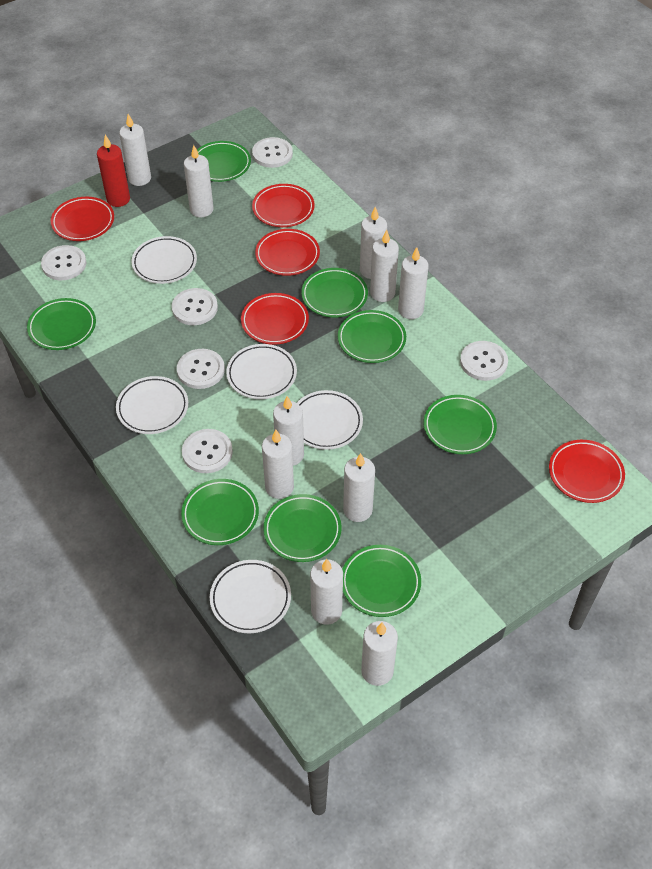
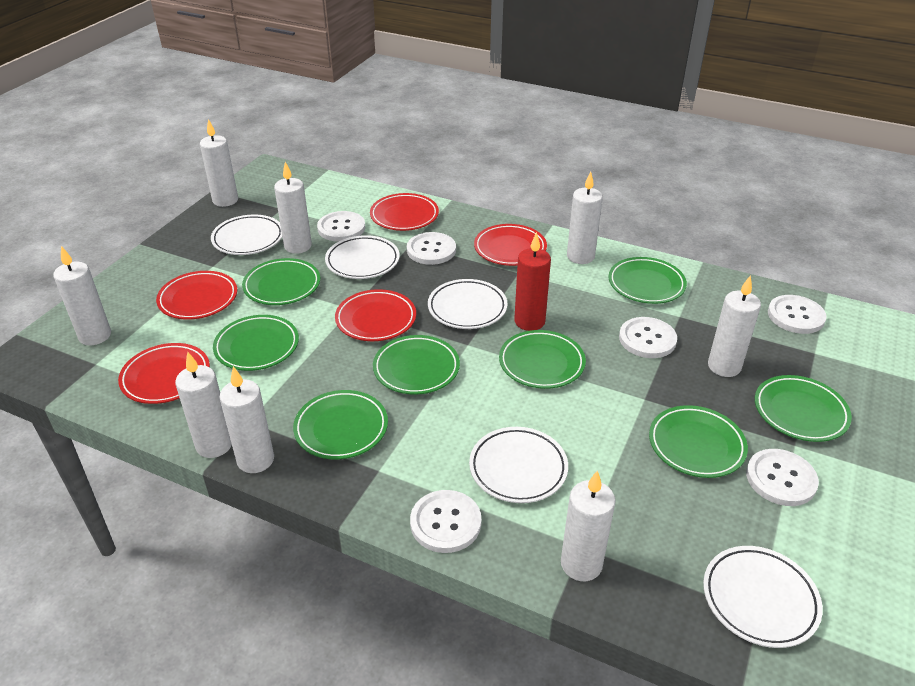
white candle: 10 -> 8

